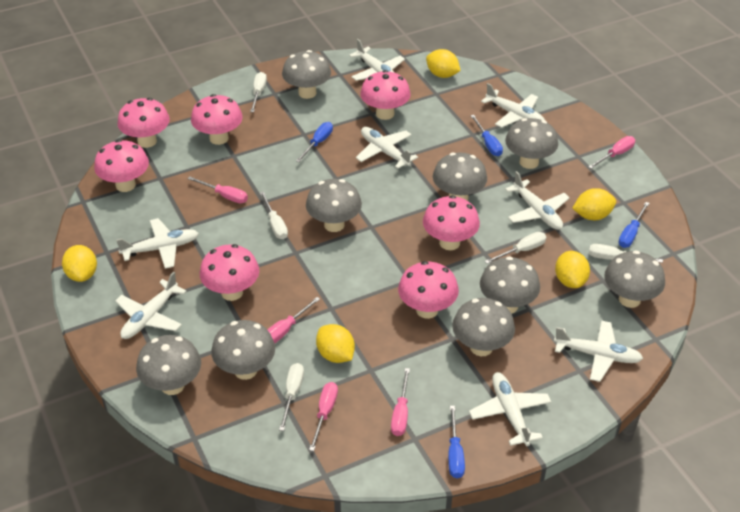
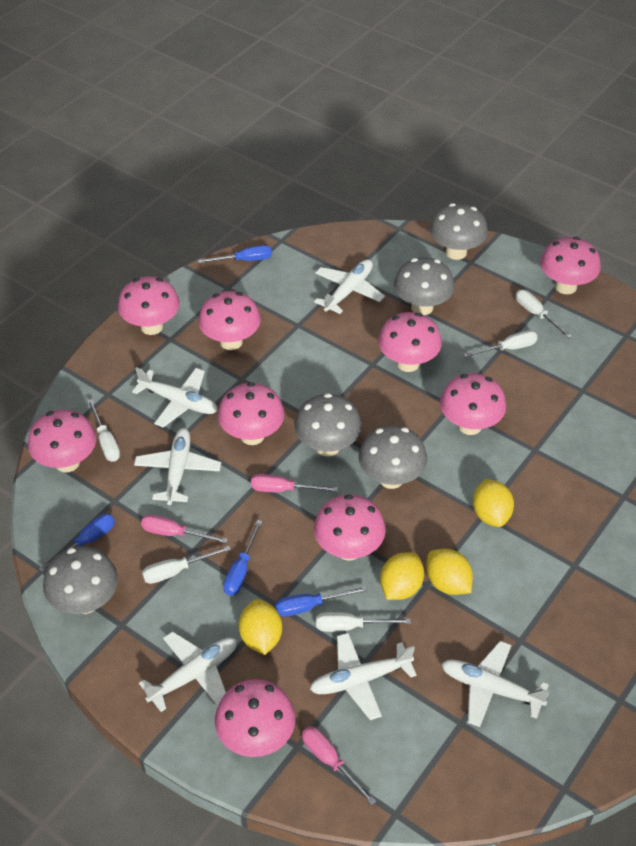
grey mushroom: 9 -> 5
pink mushroom: 7 -> 9
pink screwdriver: 5 -> 3
white plane: 8 -> 6
yellow lemon: 5 -> 4

